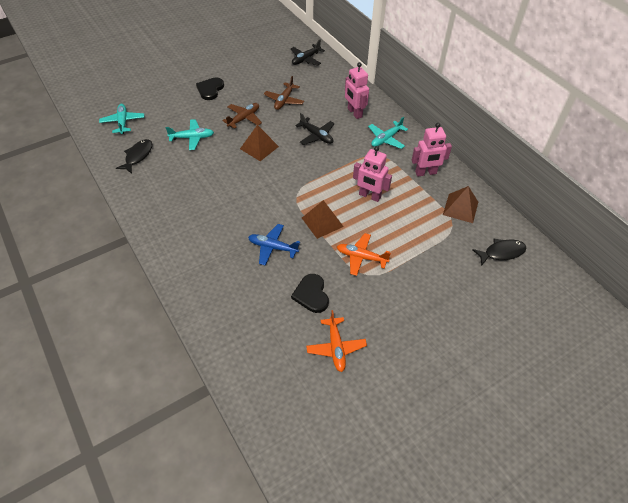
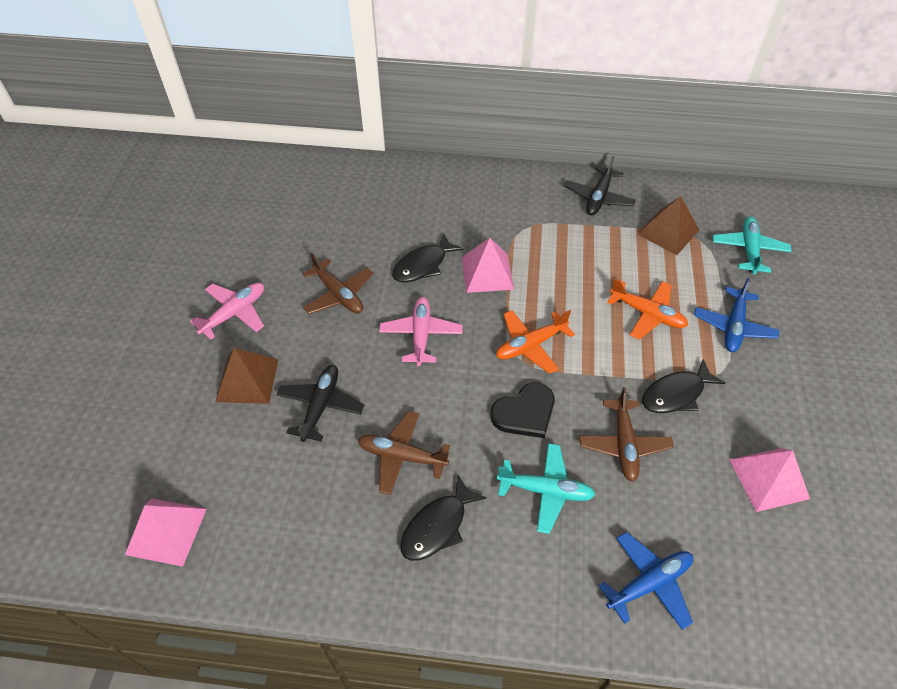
black fish: 2 -> 3
black heart: 2 -> 1
blue plane: 1 -> 2
brown plane: 2 -> 3
brown pyramid: 3 -> 2
pink plane: 0 -> 2
pink pyramid: 0 -> 3
pink robot: 3 -> 0
turquoise plane: 3 -> 2

